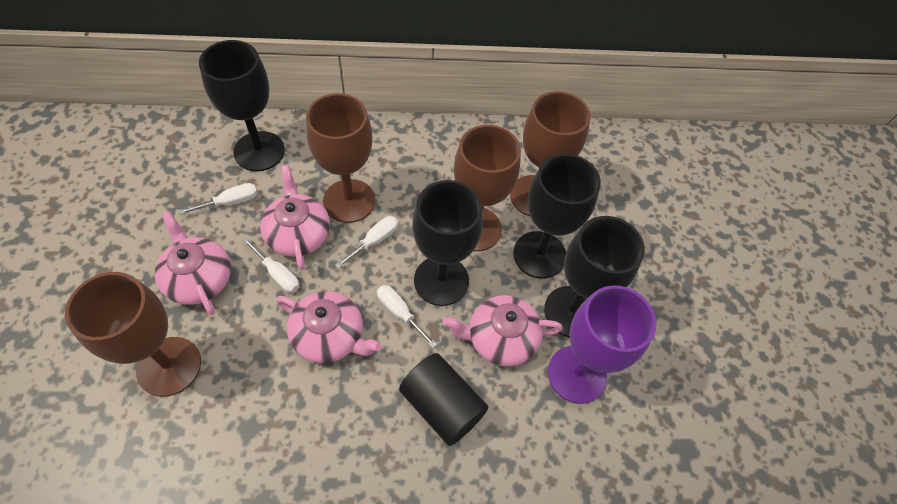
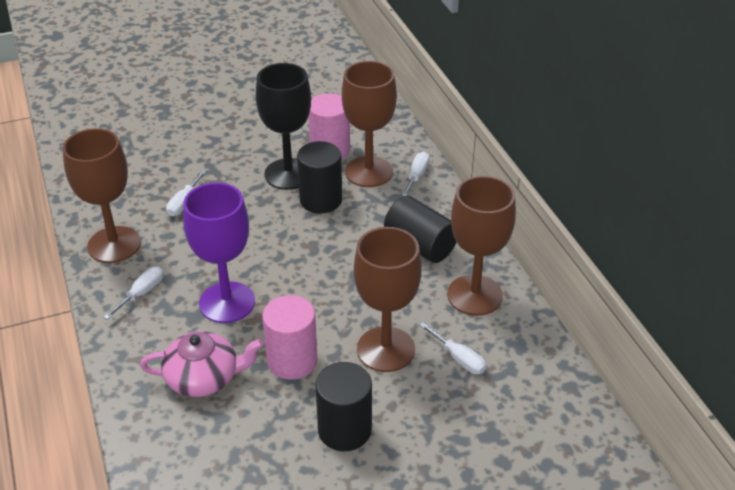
black cylinder: 1 -> 3
black goblet: 4 -> 1
pink cylinder: 0 -> 2
pink teapot: 4 -> 1

